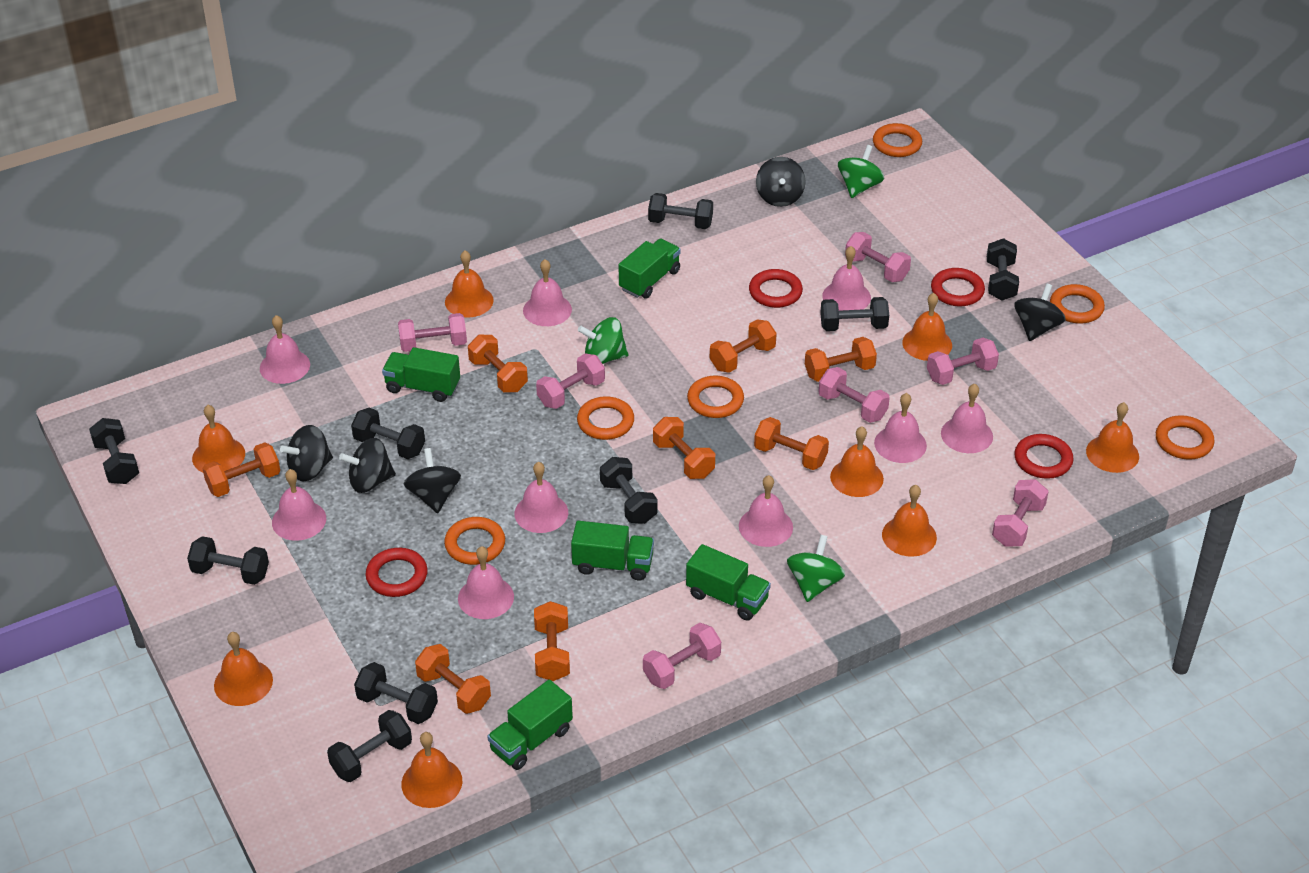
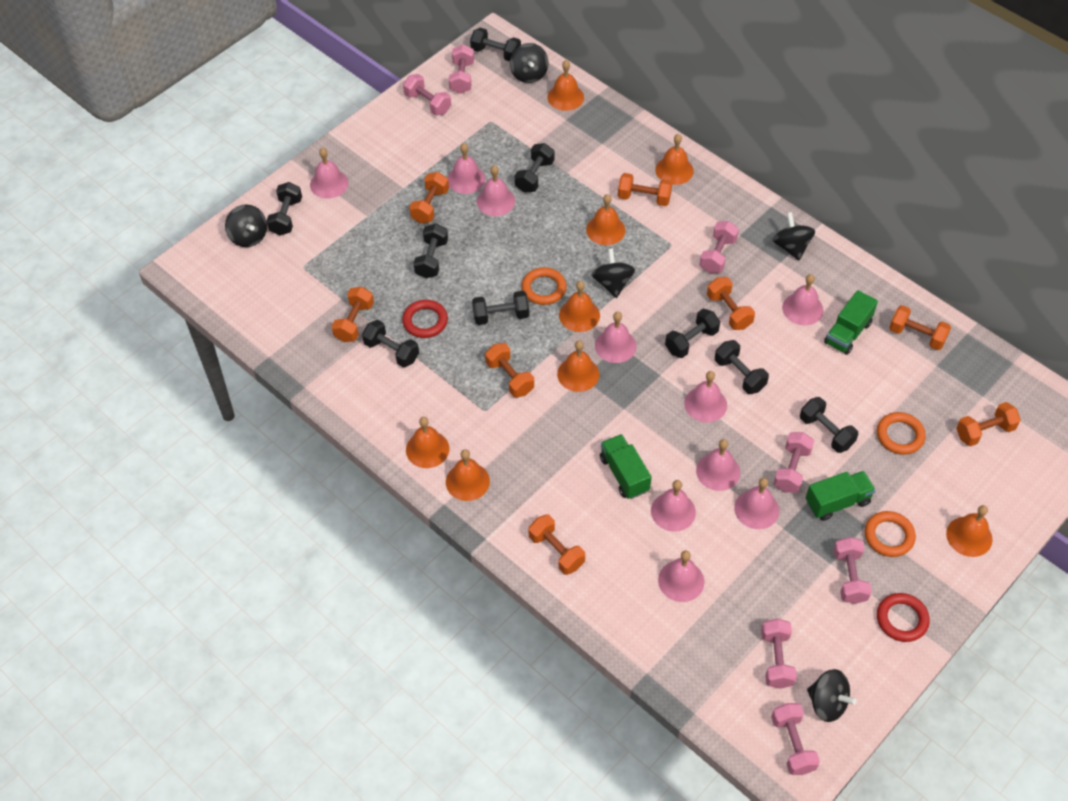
green spinning top: 3 -> 0
green truck: 5 -> 3
orange ring: 6 -> 3
pink bell: 9 -> 10
red ring: 4 -> 2

